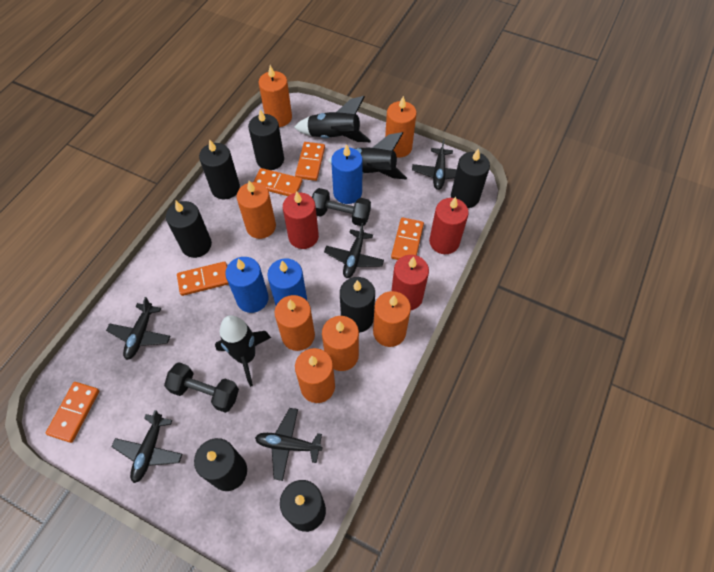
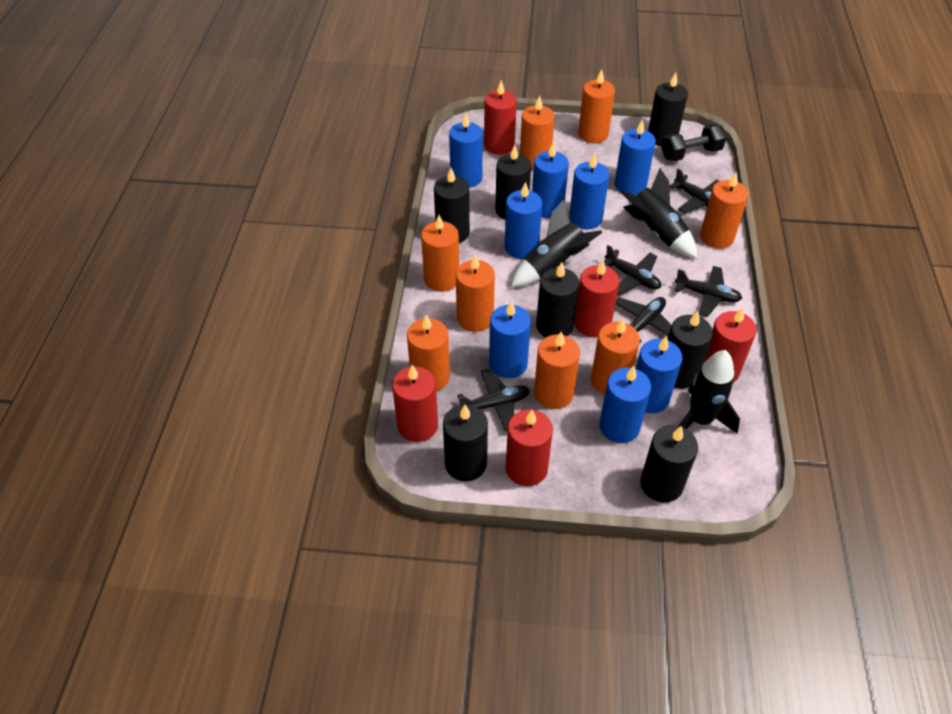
black dumbbell: 2 -> 1
blue candle: 3 -> 8
orange candle: 7 -> 8
orange domino: 5 -> 0
red candle: 3 -> 5

